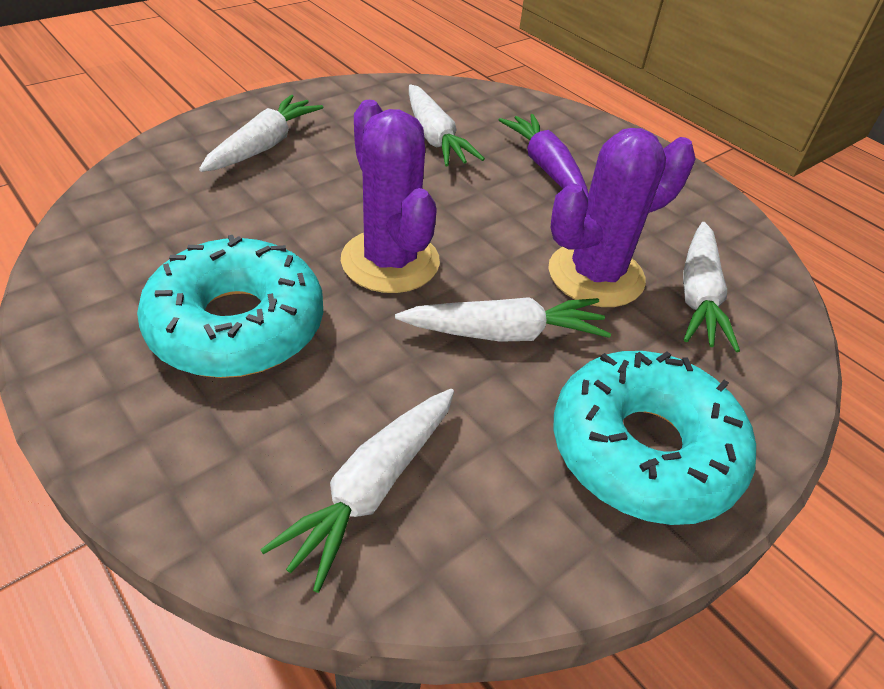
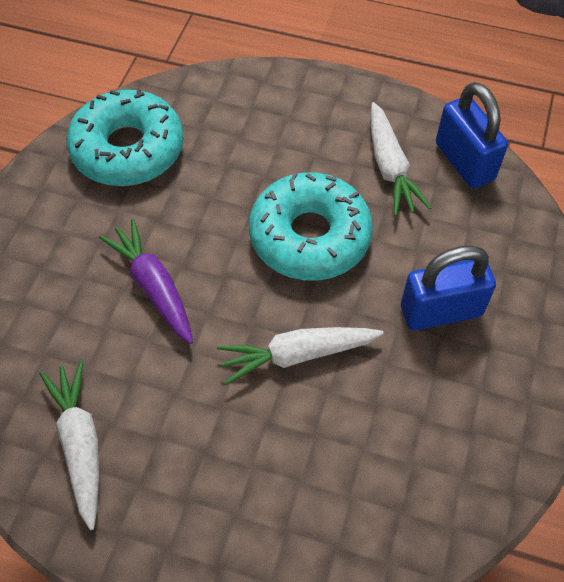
blue padlock: 0 -> 2
purple cactus: 2 -> 0
white carrot: 5 -> 3

